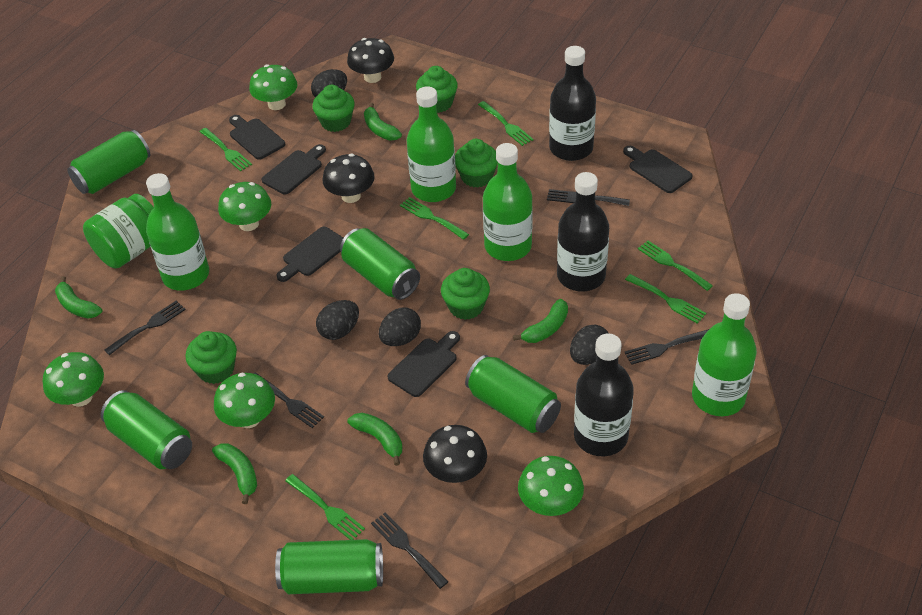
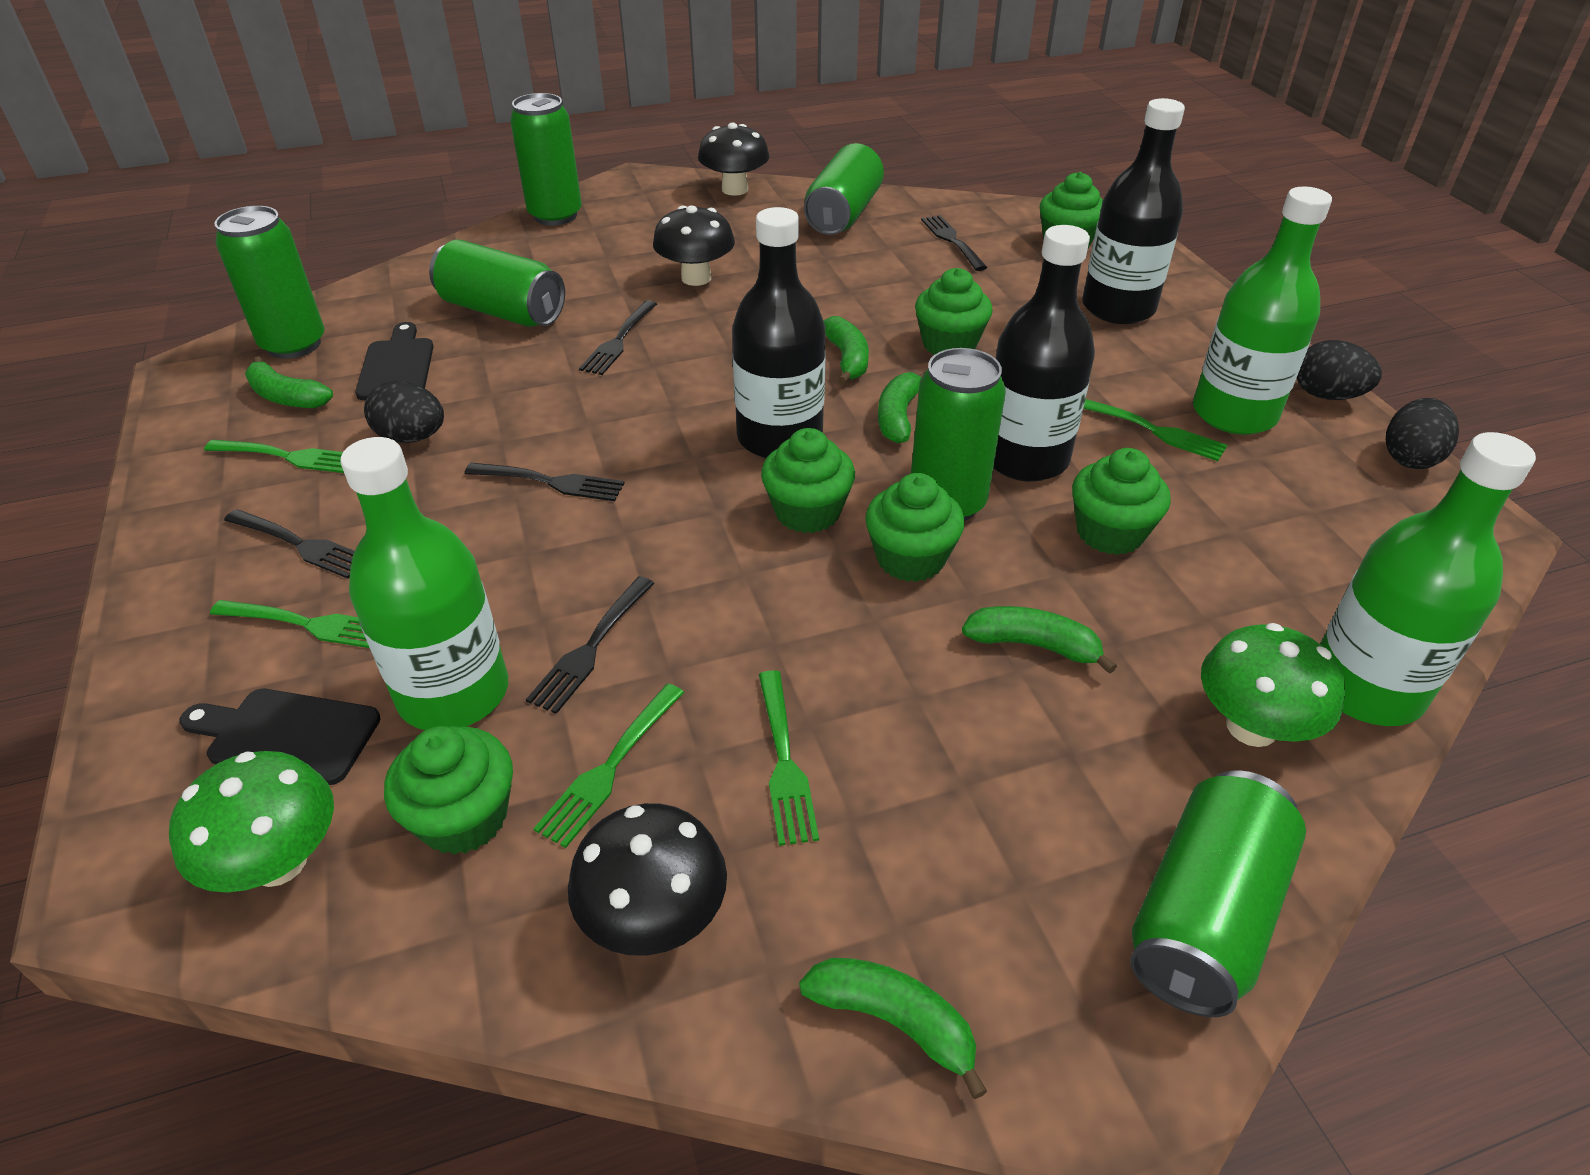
black cutting board: 5 -> 2
black egg: 4 -> 3
green bottle: 4 -> 3
green can: 5 -> 6
green cupcake: 5 -> 6
green fork: 6 -> 5
green jar: 1 -> 0
green mushroom: 5 -> 2

